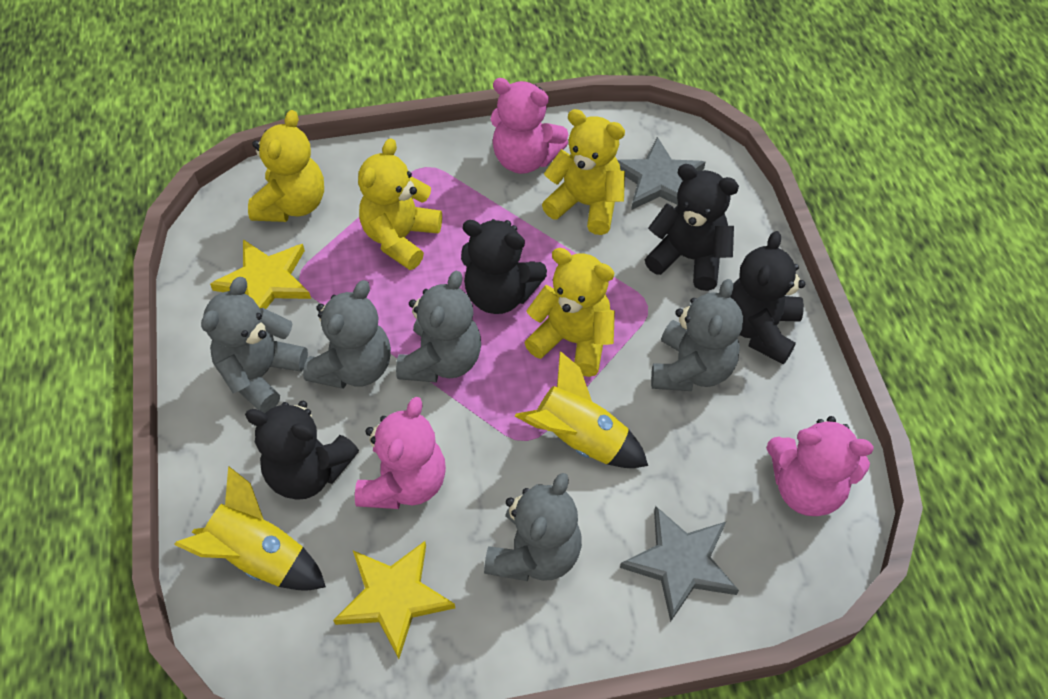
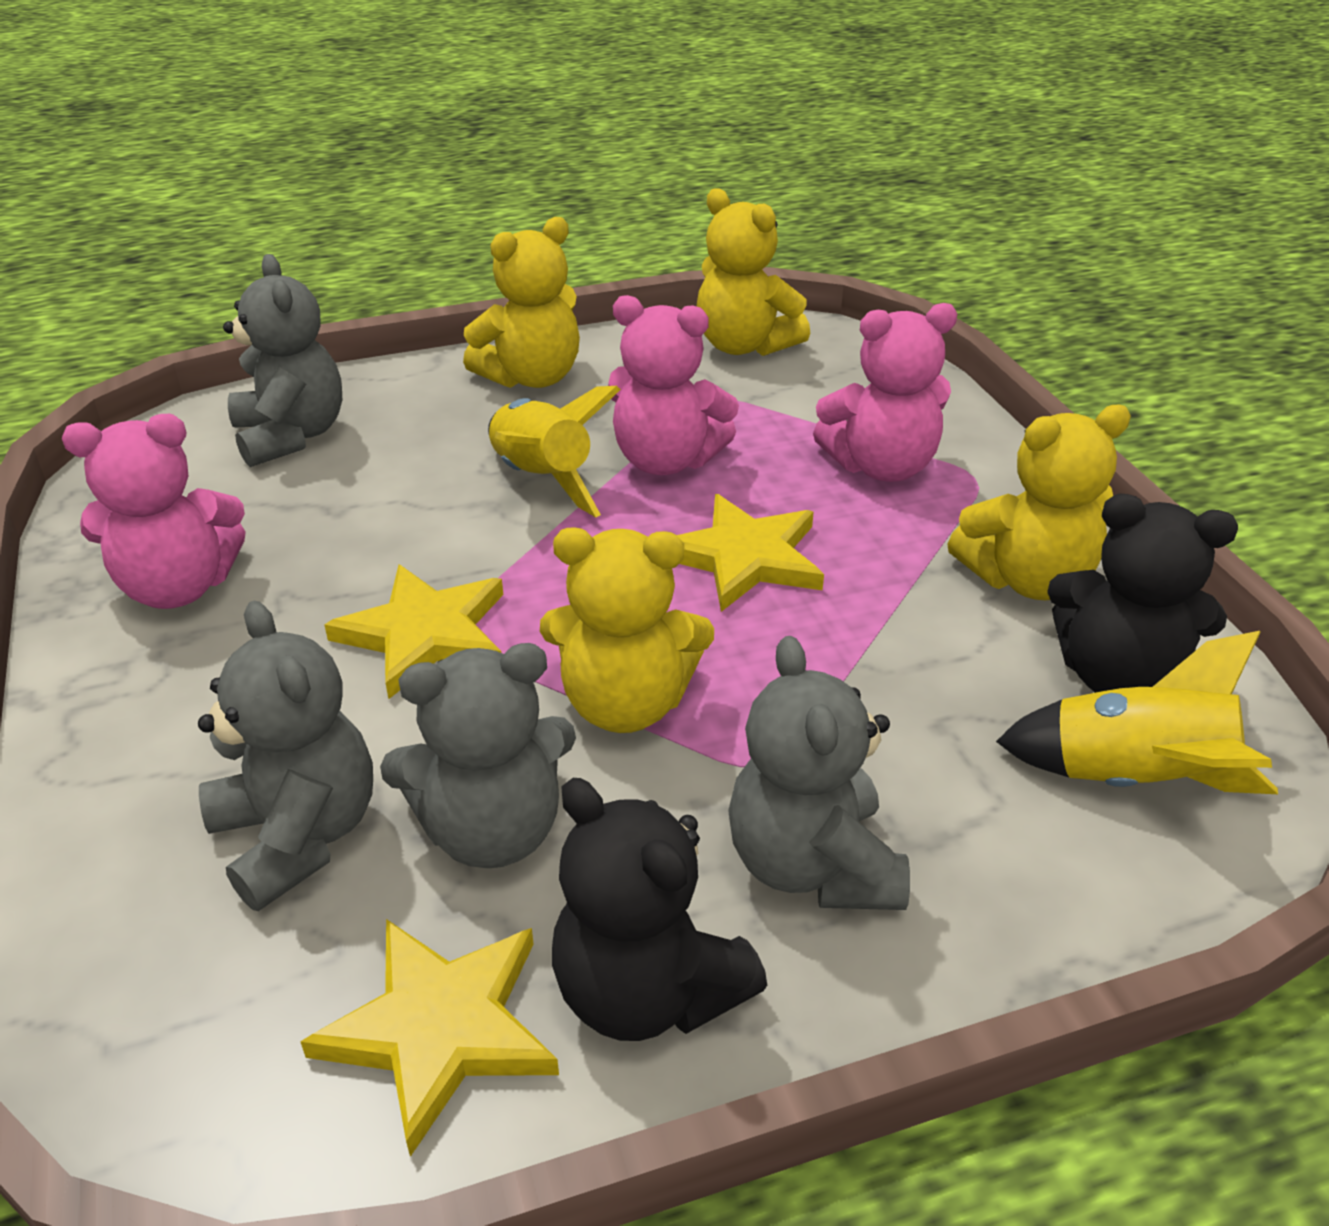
black teddy bear: 4 -> 2
grey star: 2 -> 0
grey teddy bear: 5 -> 4
yellow star: 2 -> 3

